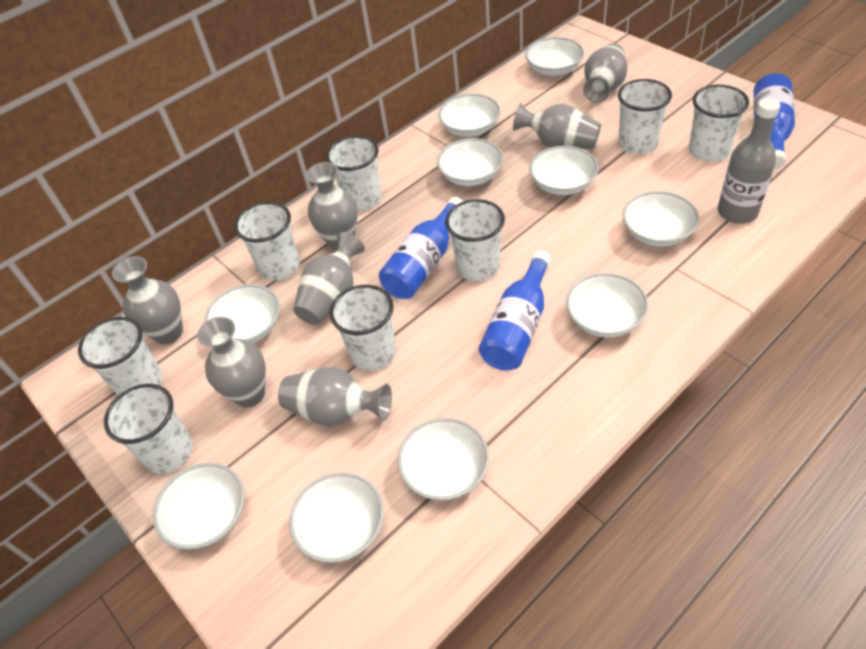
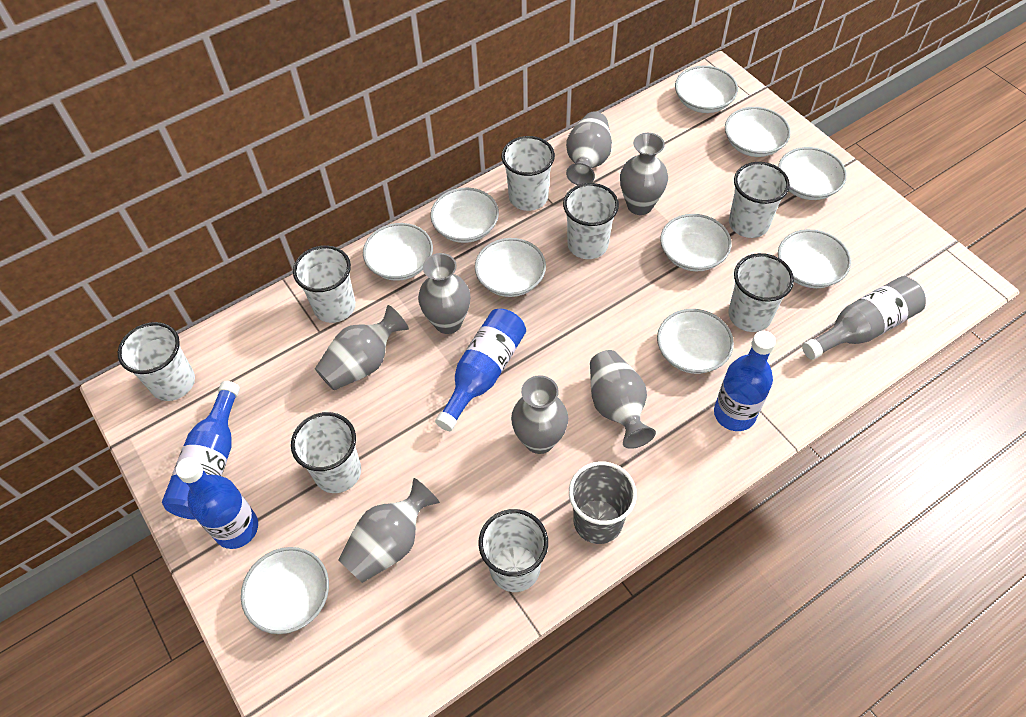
blue bottle: 3 -> 4
grey cup: 0 -> 1

